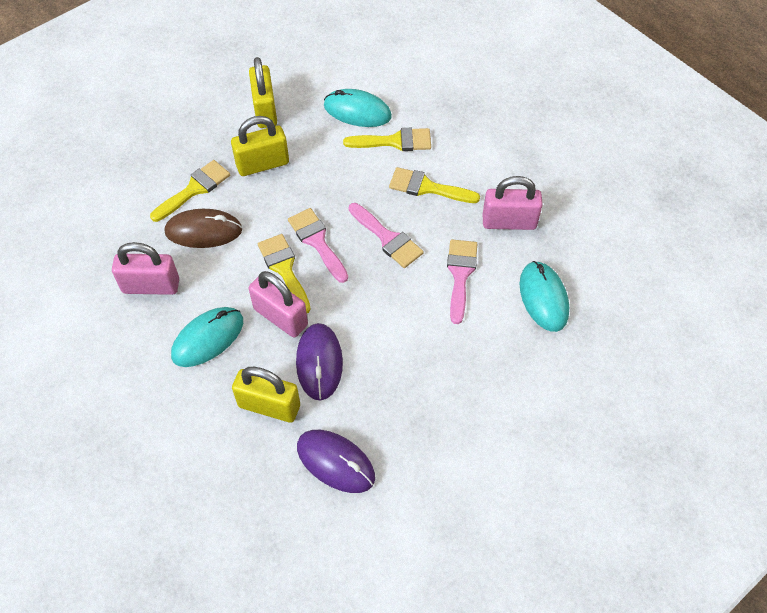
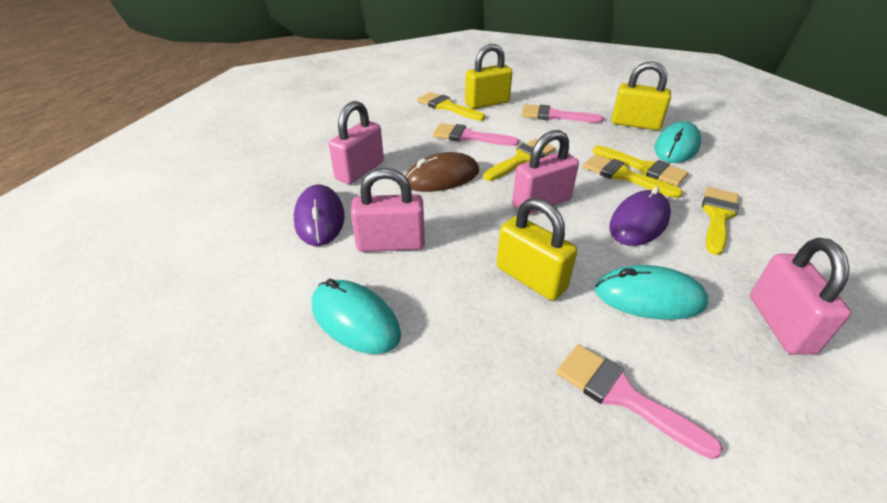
pink padlock: 3 -> 4
yellow brush: 4 -> 5

